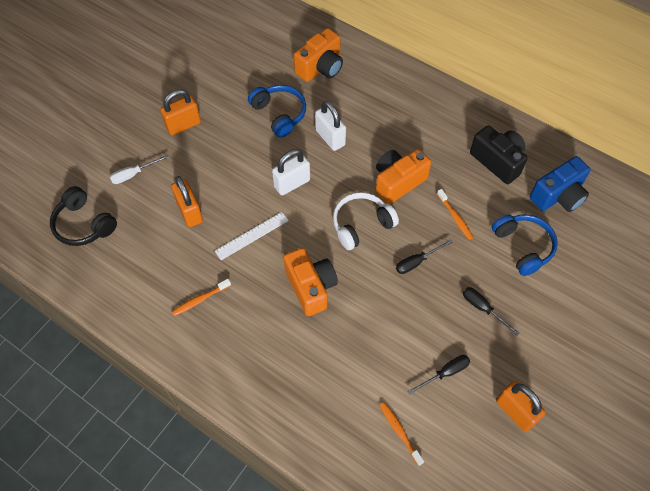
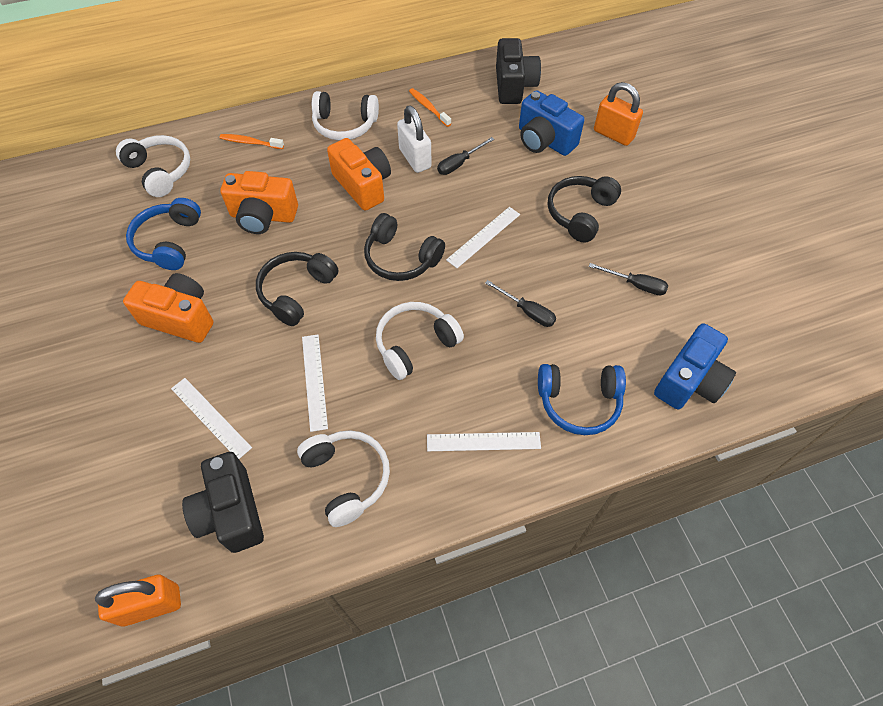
black camera: 1 -> 2
black headphones: 1 -> 3
blue camera: 1 -> 2
orange padlock: 3 -> 2
orange toothbrush: 3 -> 2
white headphones: 1 -> 4
white padlock: 2 -> 1
white ruler: 1 -> 4
white screwdriver: 1 -> 0

